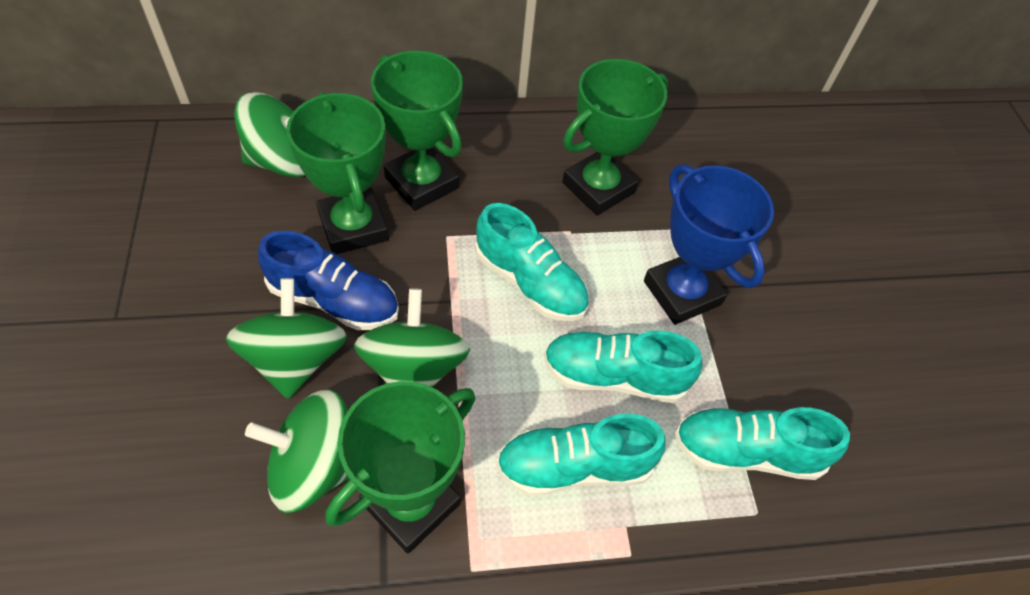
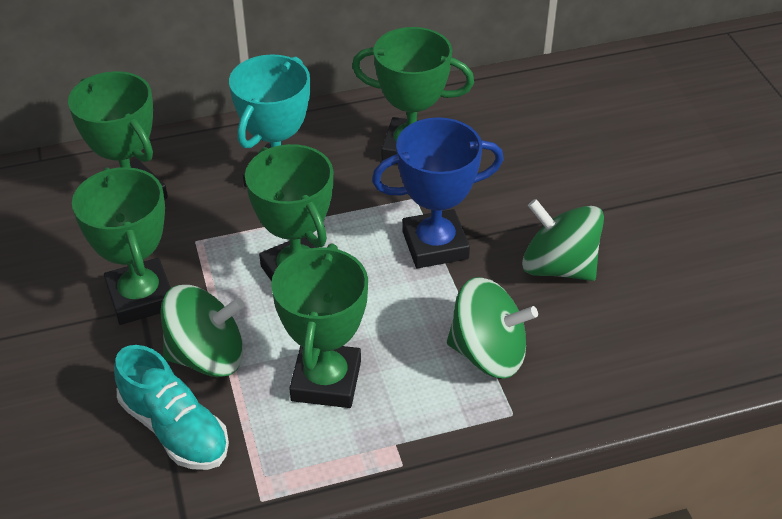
blue shoe: 1 -> 0
green spinning top: 4 -> 3
green trophy: 4 -> 5
turquoise shoe: 4 -> 1
turquoise trophy: 0 -> 1

